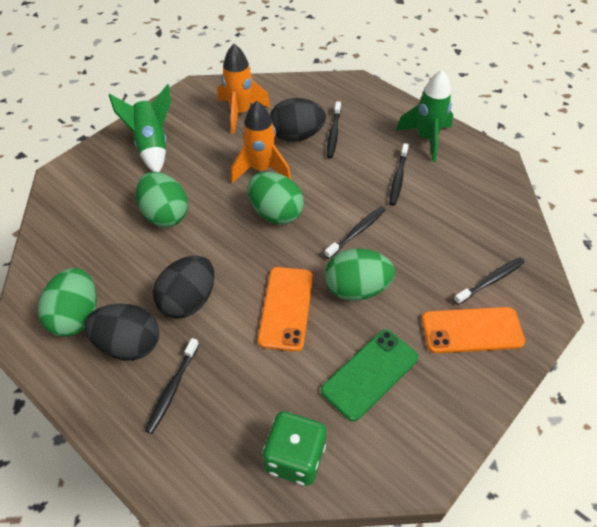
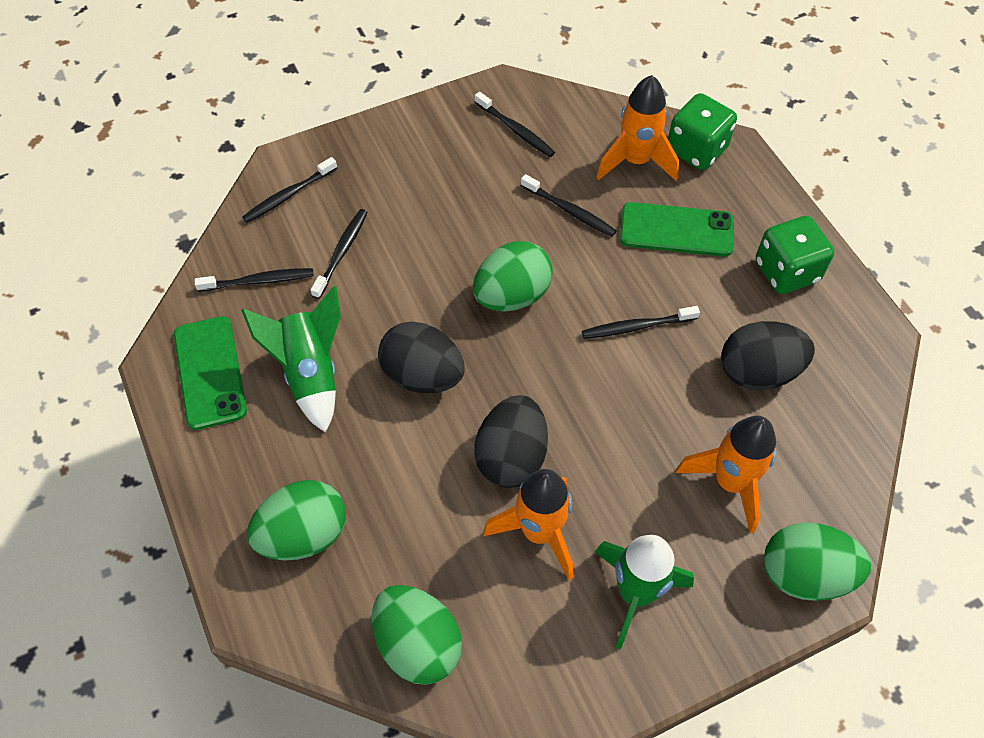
black toothbrush: 5 -> 6
green dice: 1 -> 2
green phone: 1 -> 2
orange phone: 2 -> 0
orange rocket: 2 -> 3

